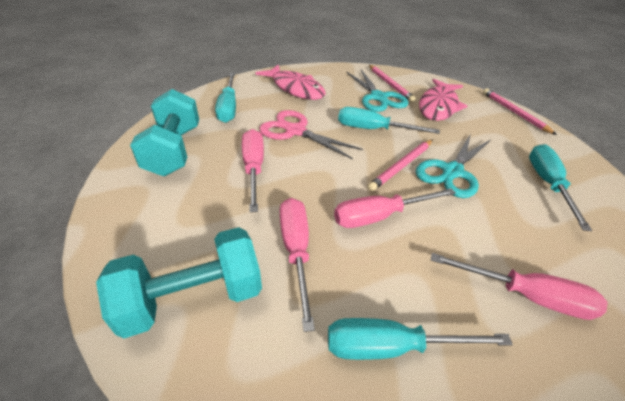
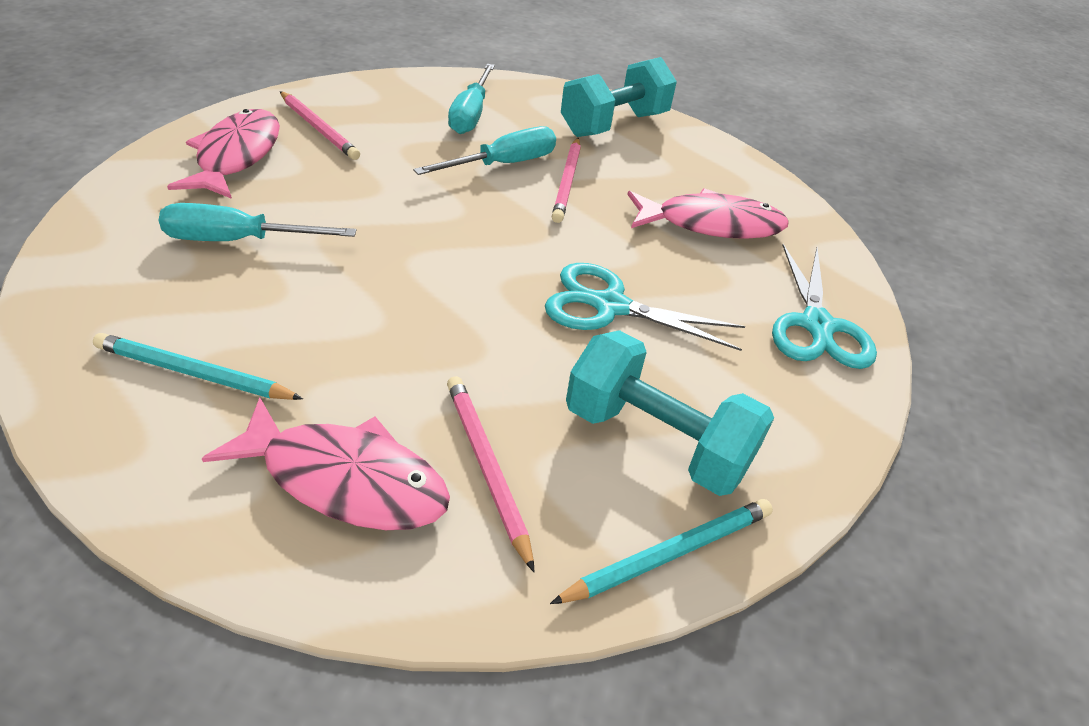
pink fish: 2 -> 3
pink scissors: 1 -> 0
pink screwdriver: 4 -> 0
turquoise pencil: 0 -> 2
turquoise screwdriver: 4 -> 3

